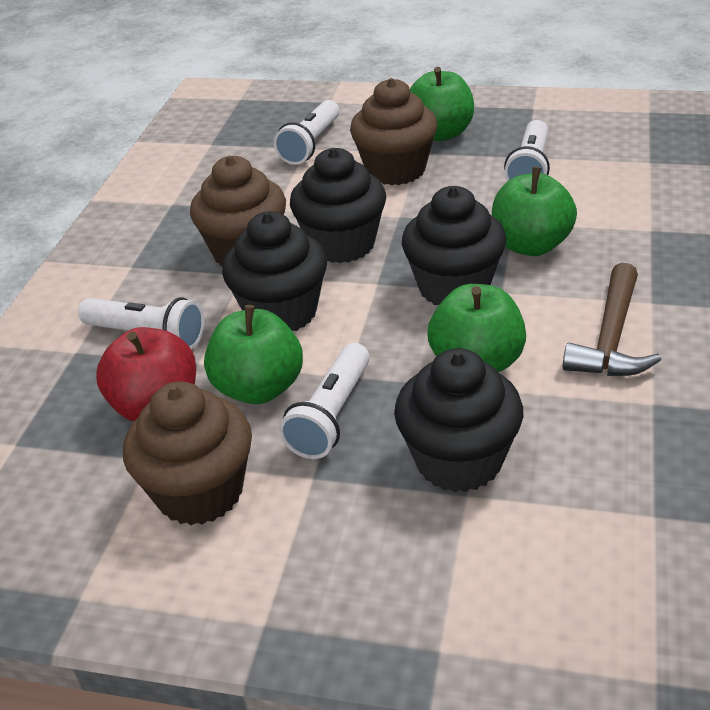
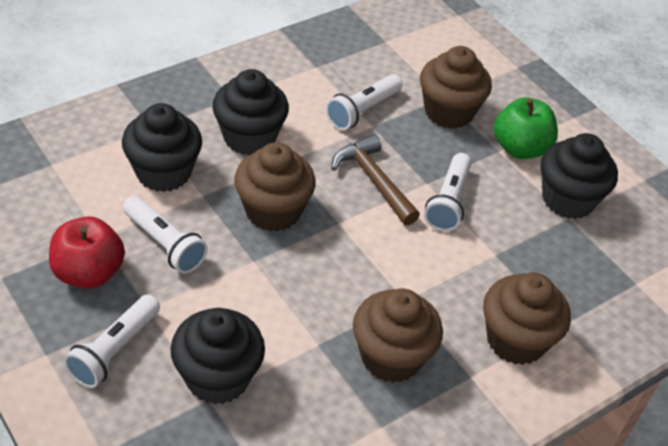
brown cupcake: 3 -> 4
green apple: 4 -> 1

